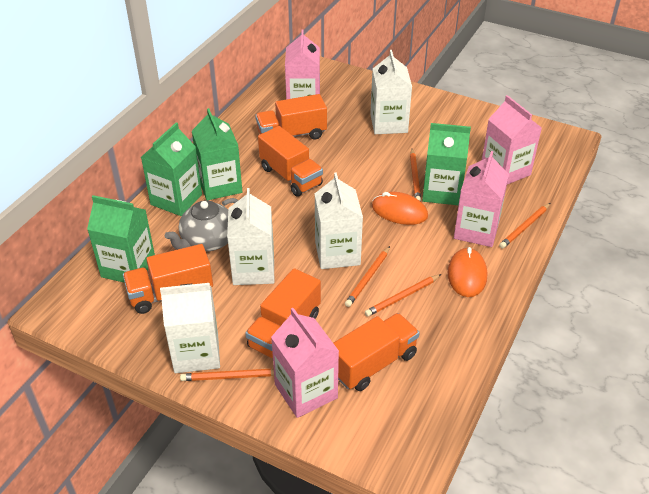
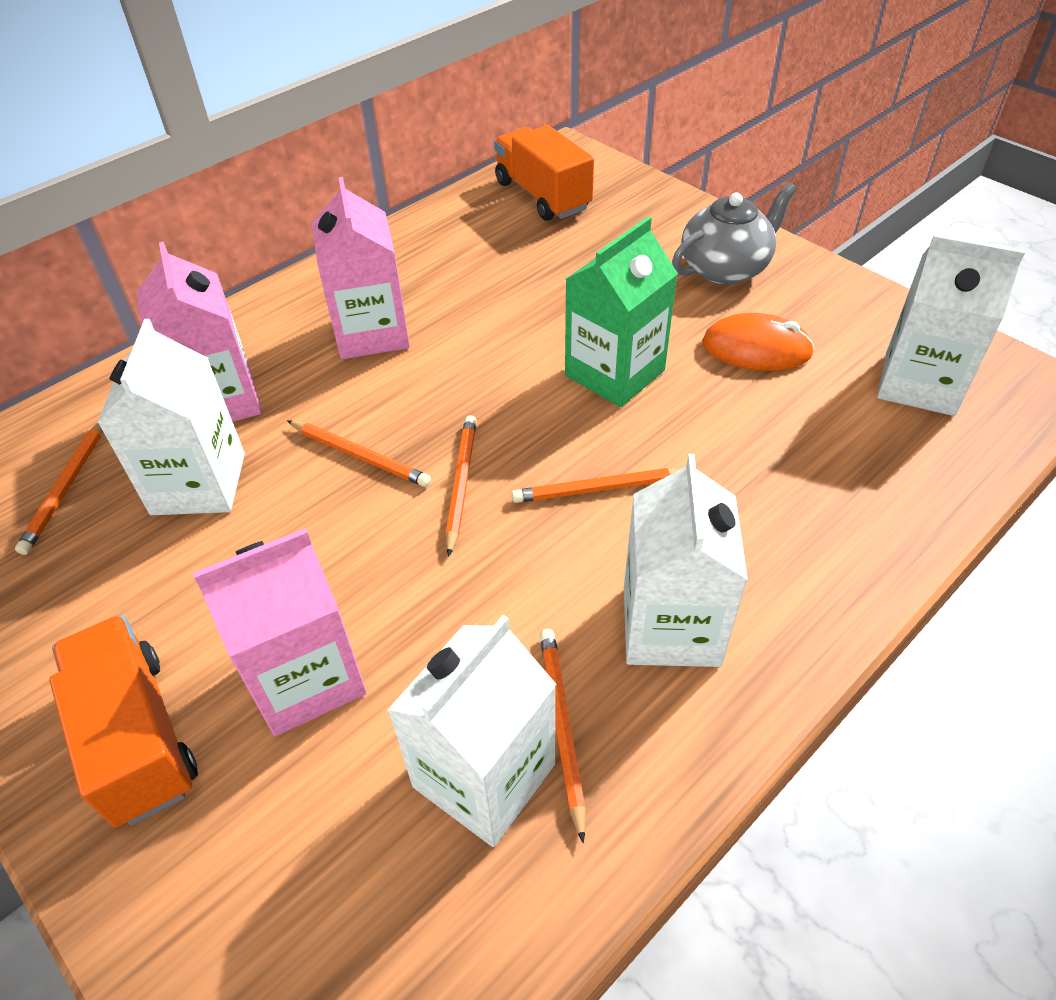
green carton: 4 -> 1
orange mouse: 2 -> 1
orange truck: 5 -> 2
pink carton: 4 -> 3

